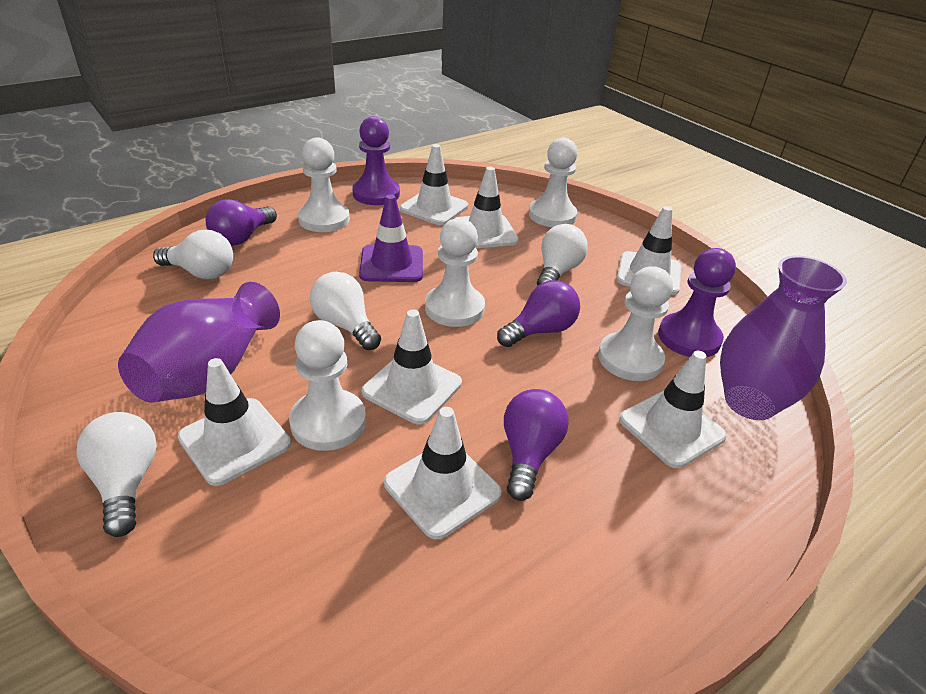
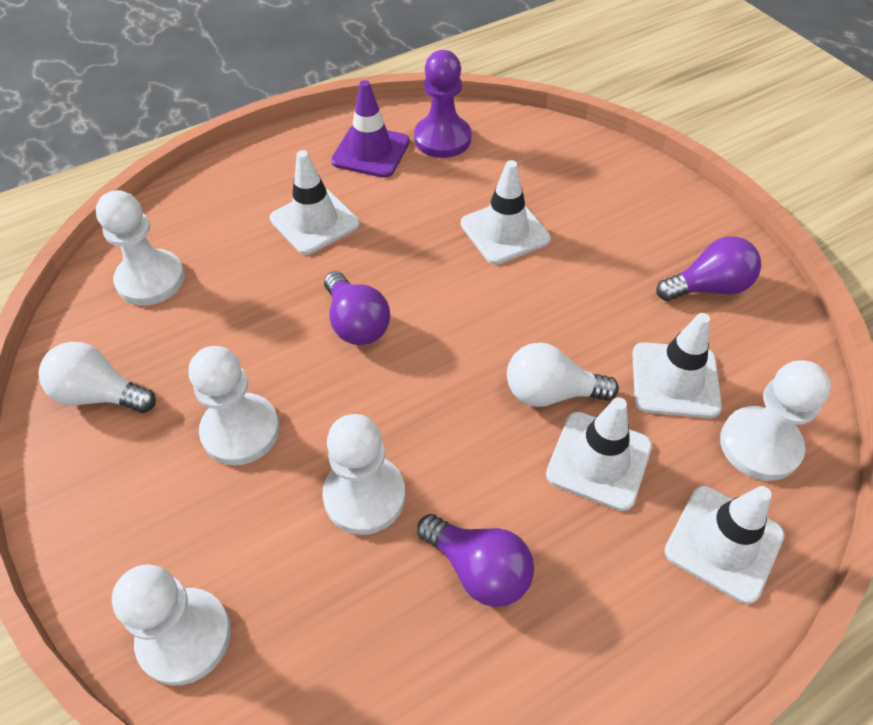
purple pawn: 2 -> 1
purple vase: 2 -> 0
white light bulb: 4 -> 2
white traffic cone: 7 -> 5

